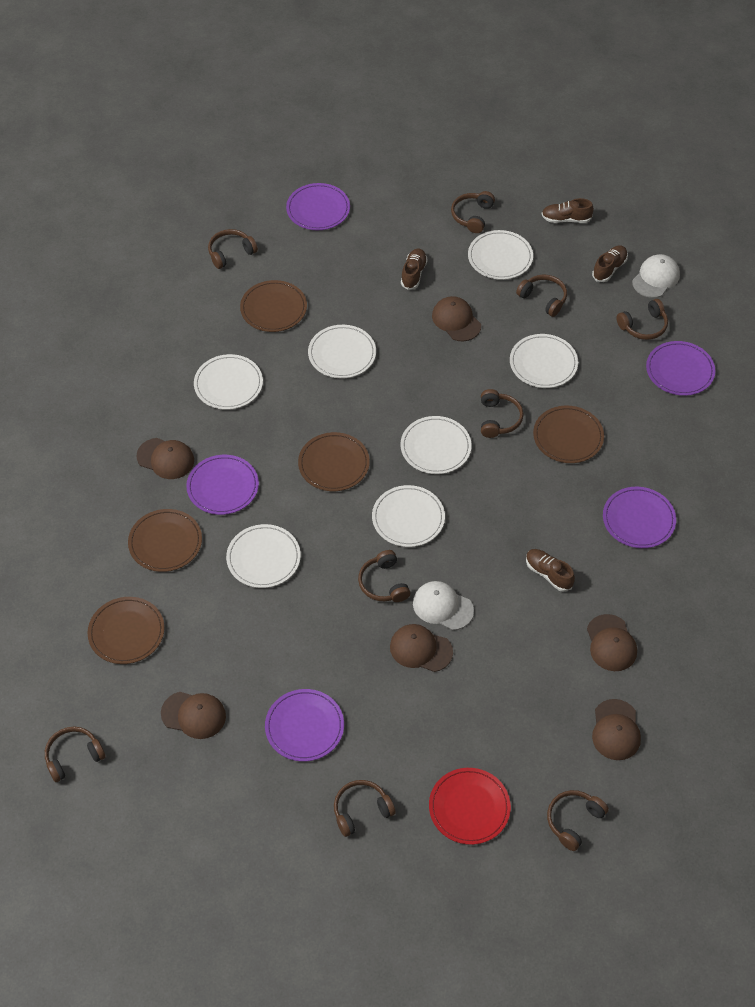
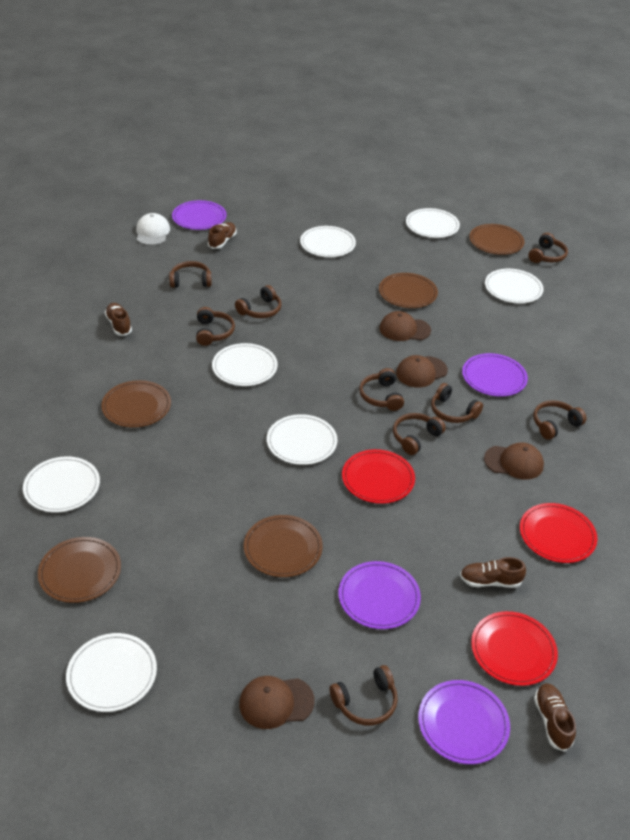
brown cap: 6 -> 4
purple plate: 5 -> 4
red plate: 1 -> 3
white cap: 2 -> 1

